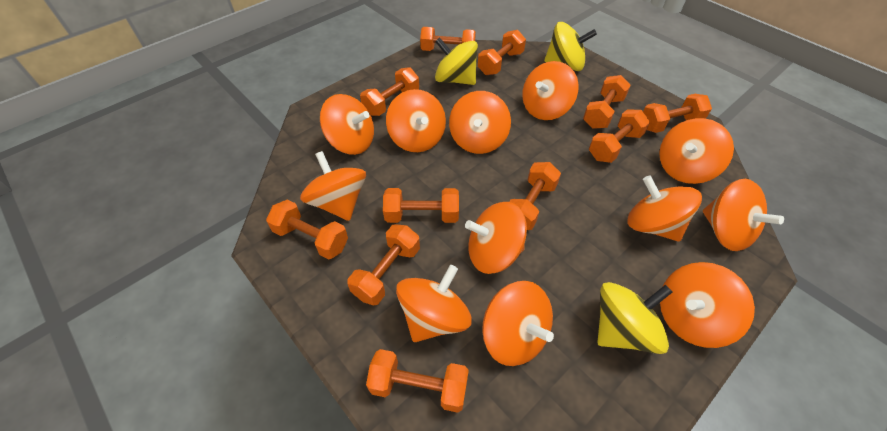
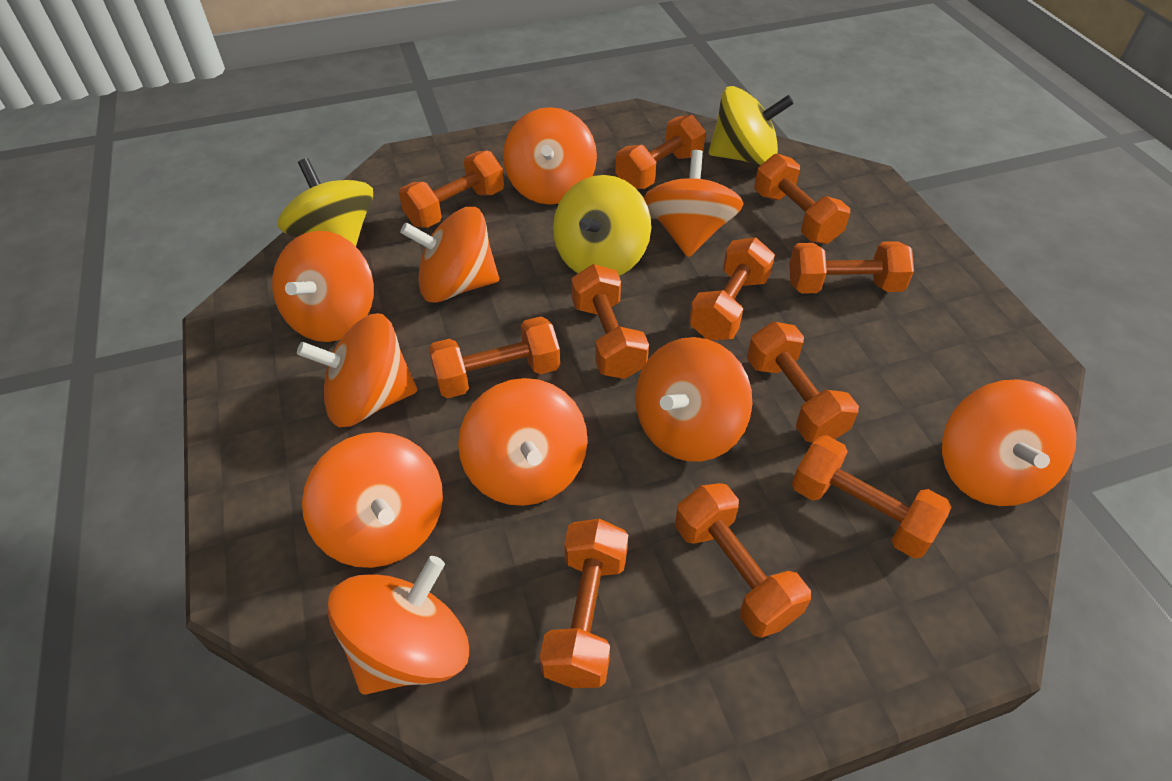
orange spinning top: 12 -> 10

